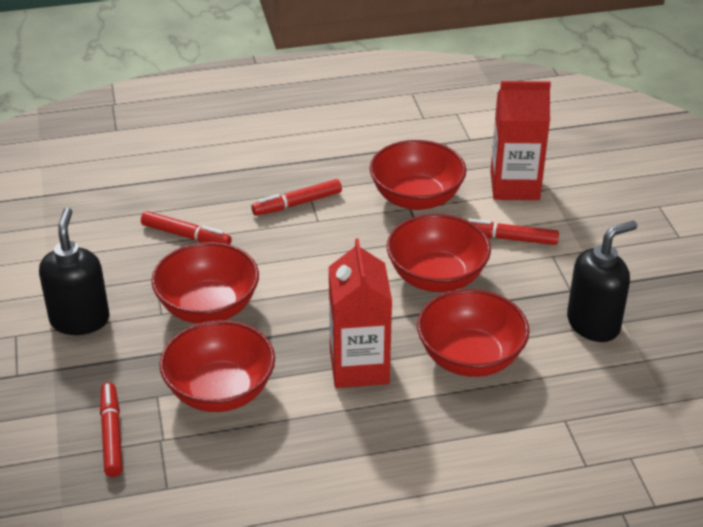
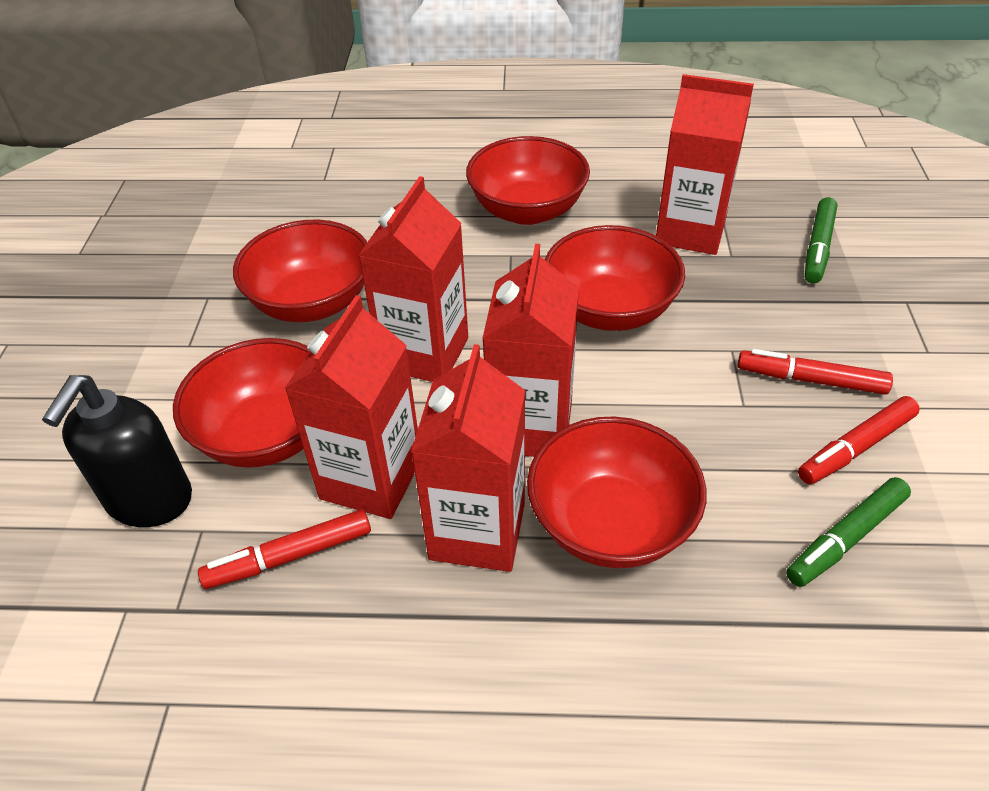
black soap dispenser: 2 -> 1
green marker: 0 -> 2
red carton: 2 -> 5
red marker: 4 -> 3

